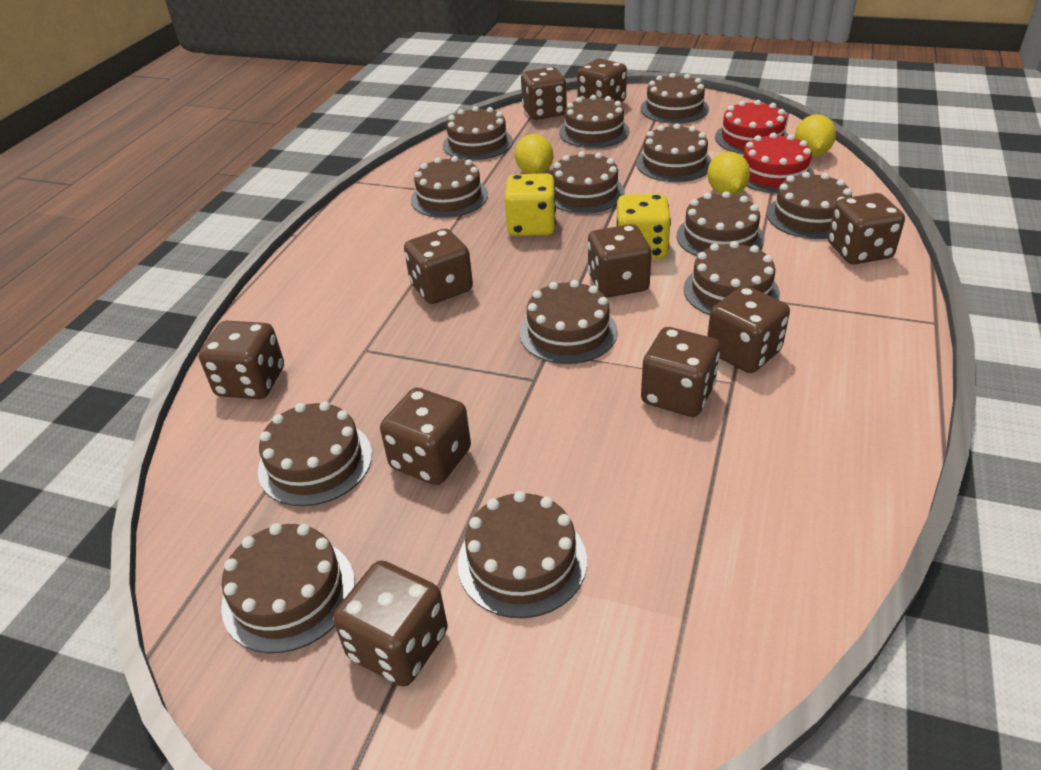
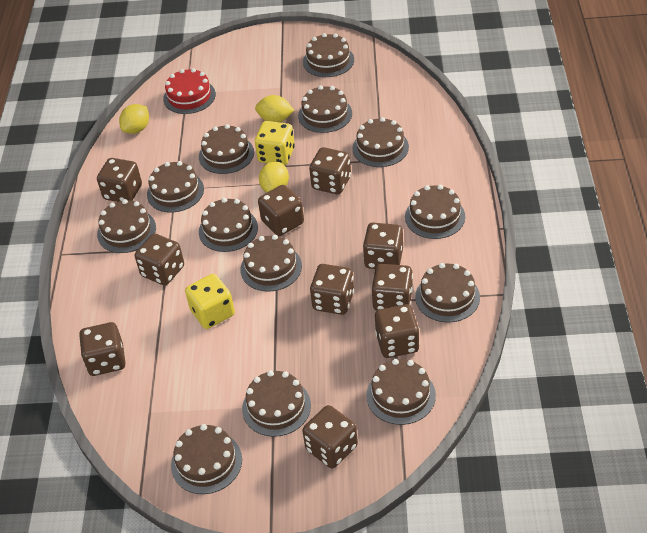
red cake: 2 -> 1

